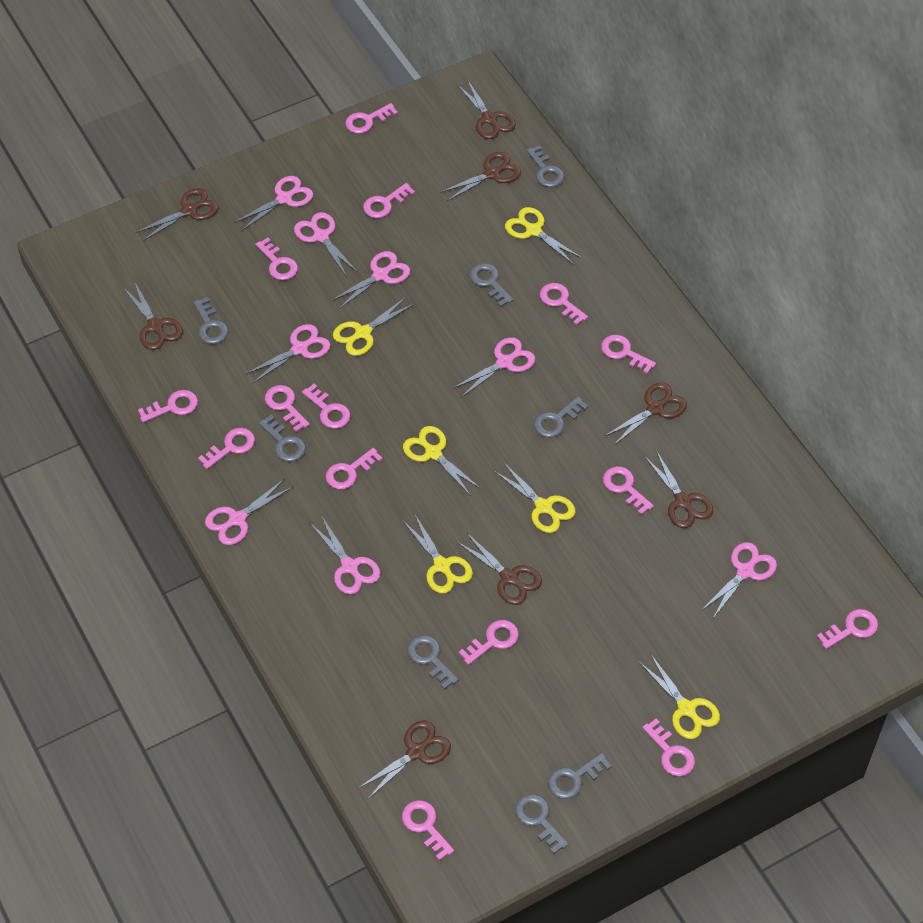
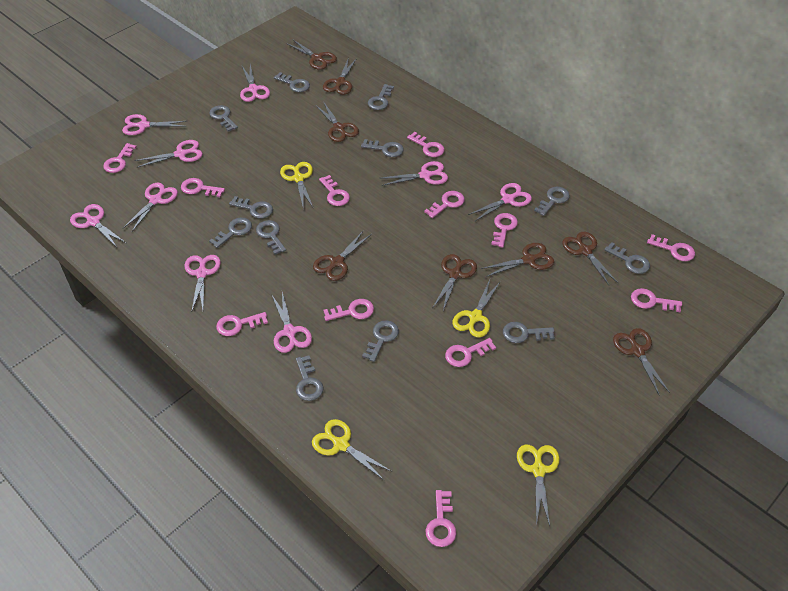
grey key: 8 -> 12
pink key: 15 -> 12
pink scissors: 8 -> 9
yellow scissors: 6 -> 4

